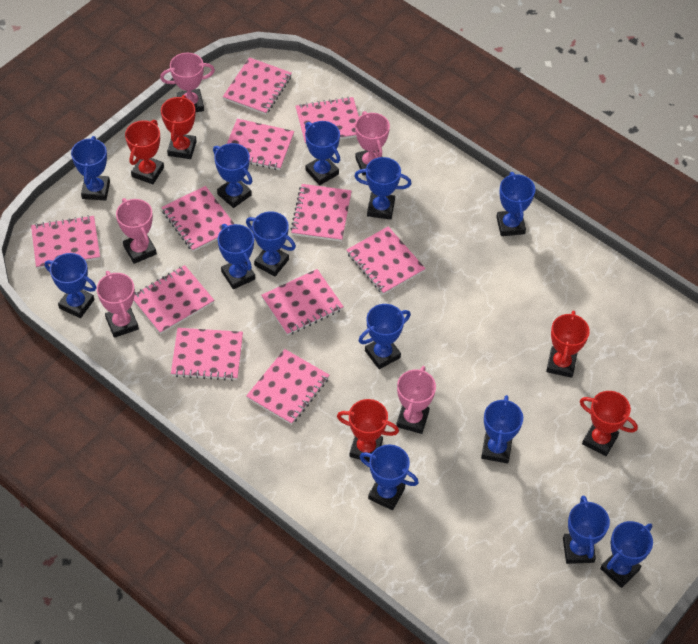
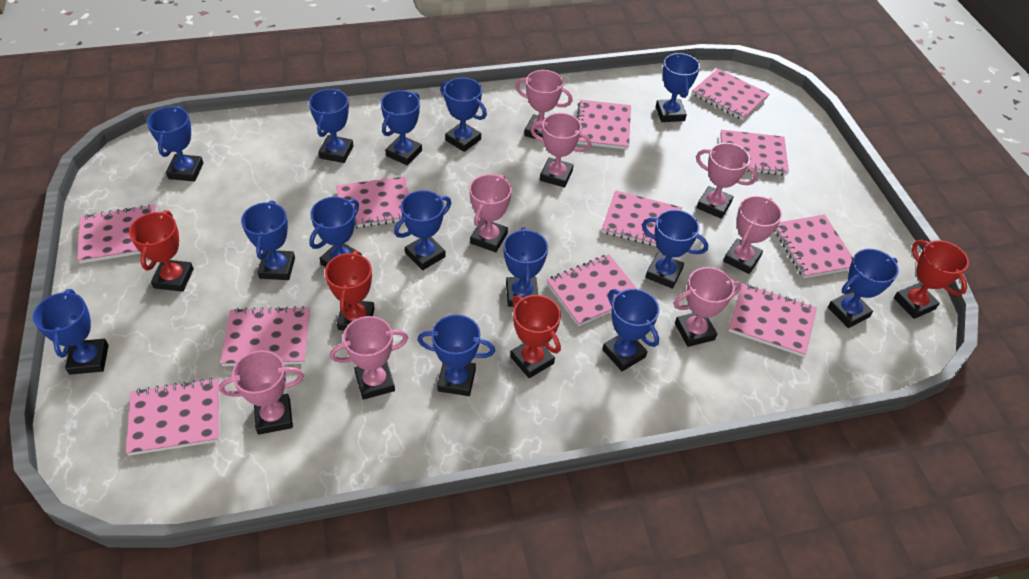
blue trophy: 13 -> 14
pink trophy: 5 -> 8
red trophy: 5 -> 4

